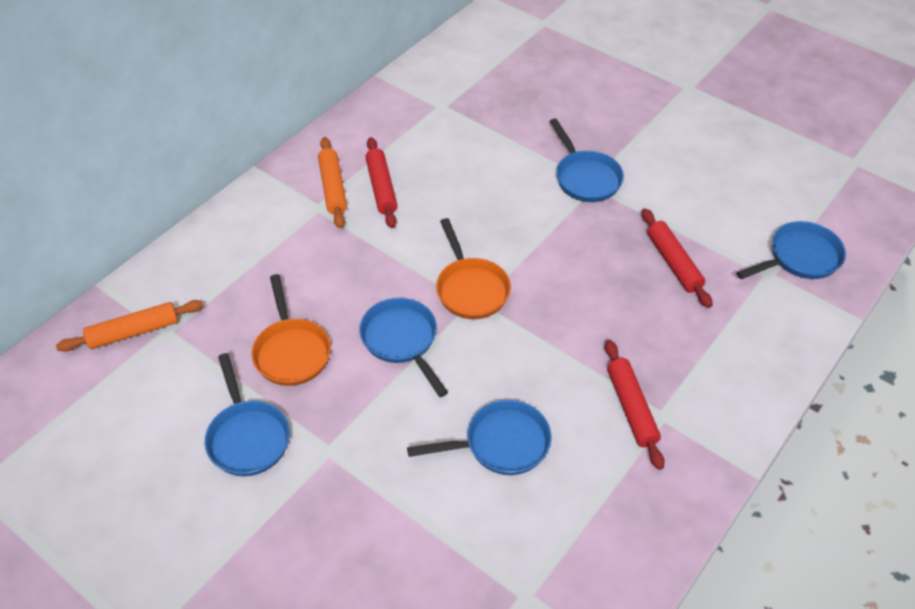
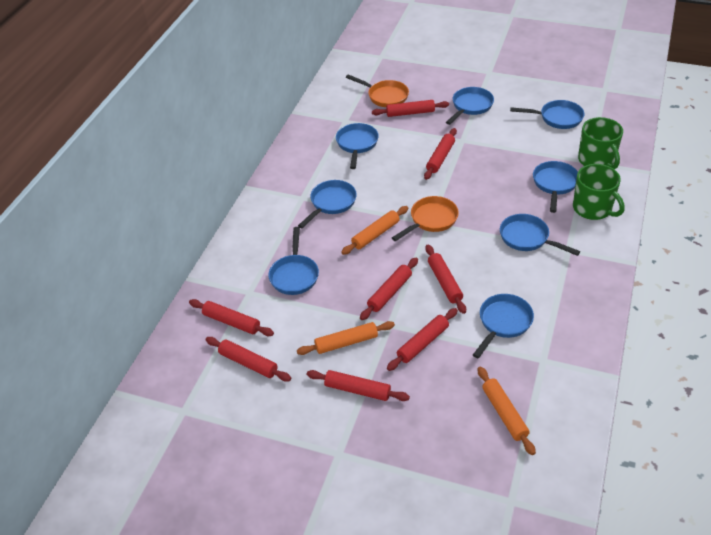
blue pan: 5 -> 8
green mug: 0 -> 2
orange rolling pin: 2 -> 3
red rolling pin: 3 -> 8

